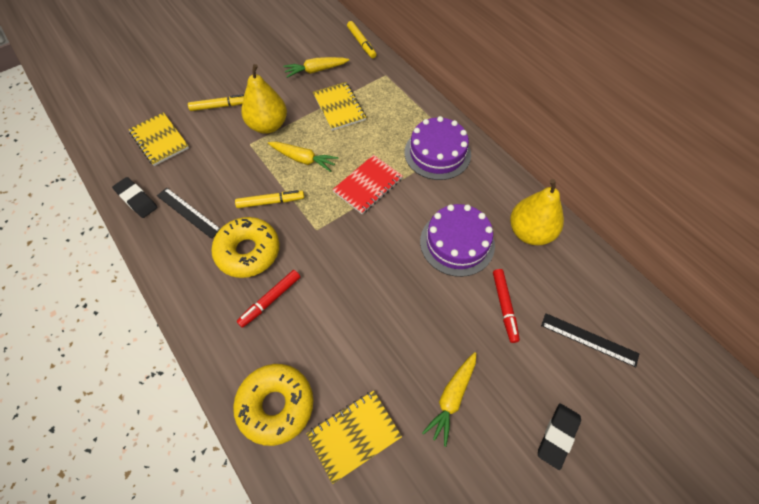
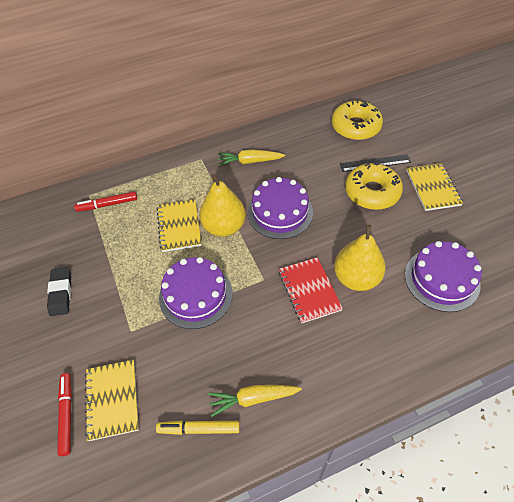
black eraser: 2 -> 1
black ruler: 2 -> 1
purple cake: 2 -> 3
yellow carrot: 3 -> 2
yellow marker: 3 -> 1

